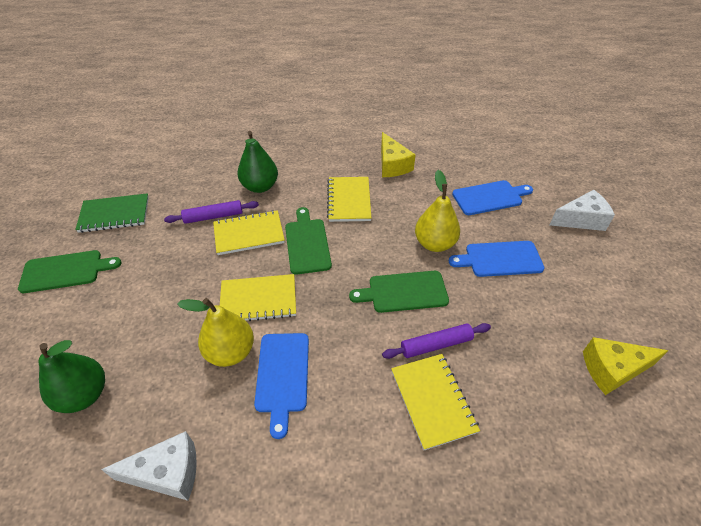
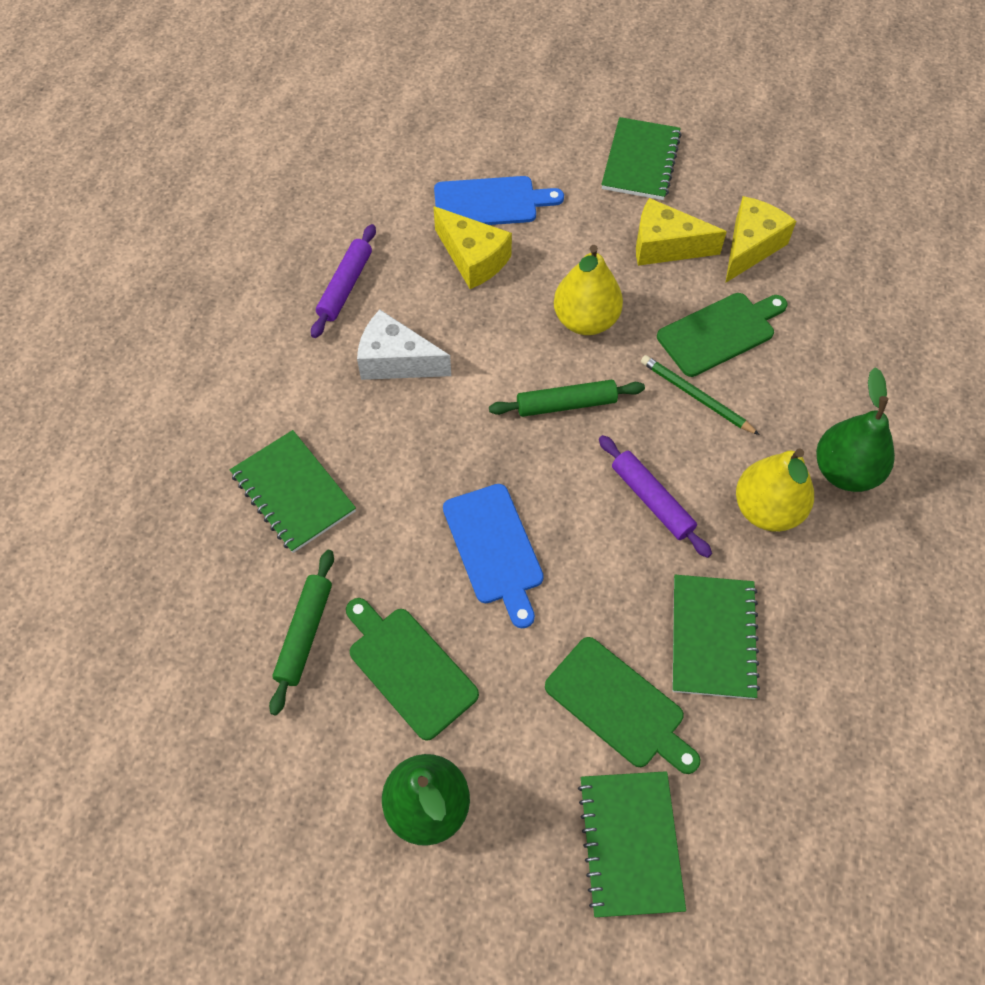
blue cutting board: 3 -> 2
green notebook: 1 -> 4
green pencil: 0 -> 1
green rolling pin: 0 -> 2
white cheese: 2 -> 1
yellow cheese: 2 -> 3
yellow notebook: 4 -> 0

